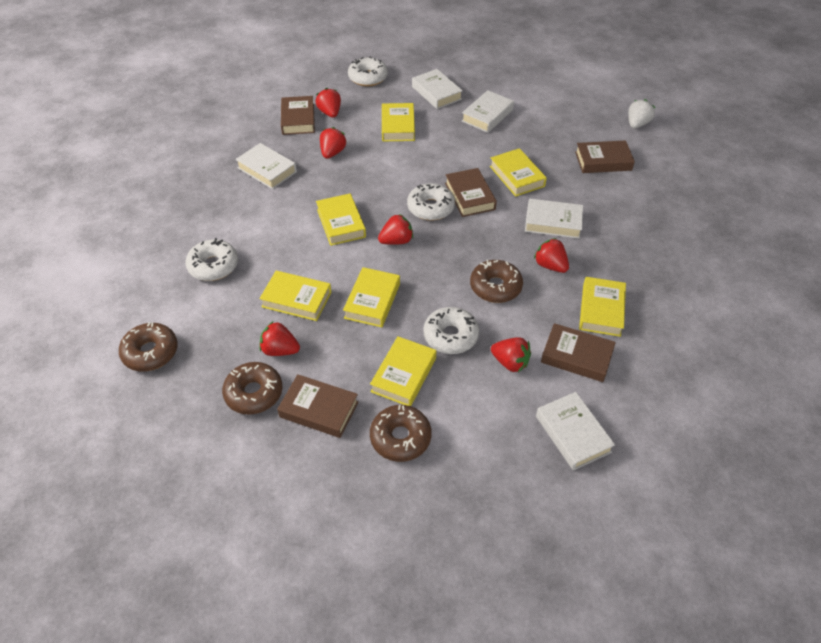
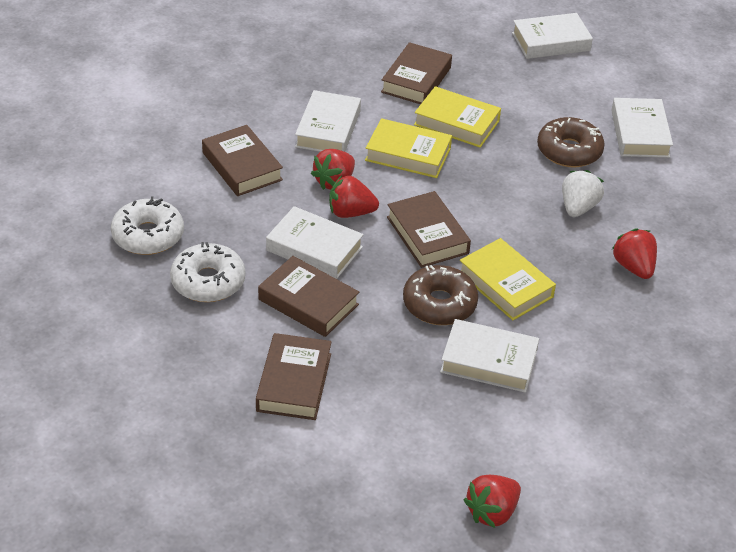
brown donut: 4 -> 2
red strawberry: 6 -> 4
white donut: 4 -> 2
yellow book: 7 -> 3

